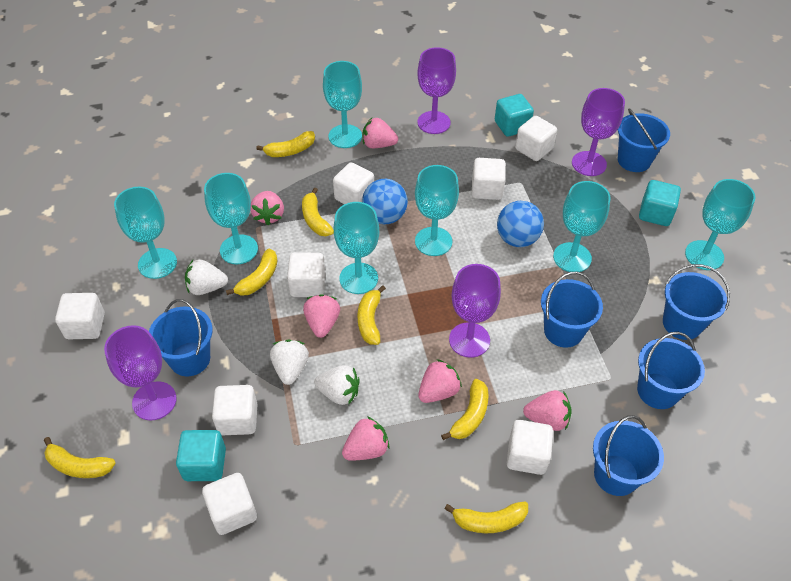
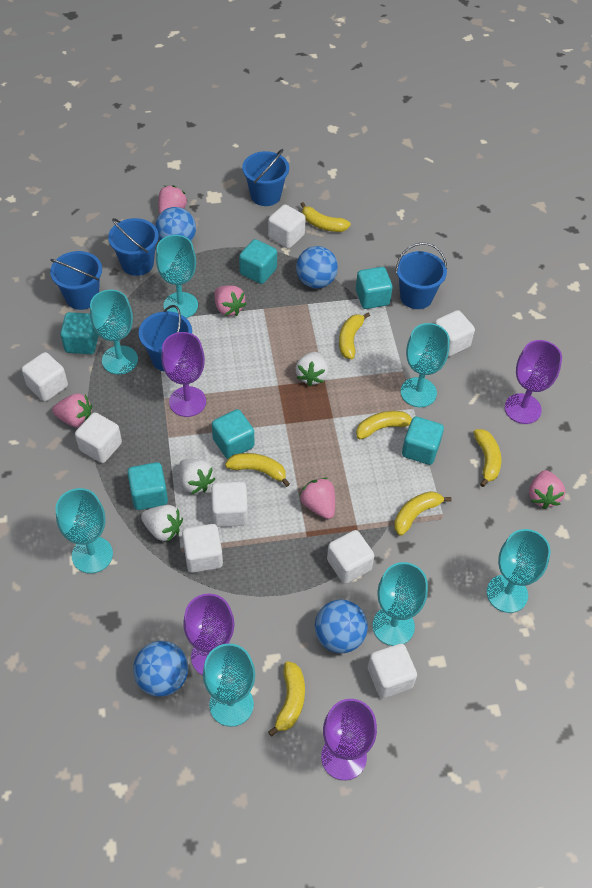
blue ball: 2 -> 4
blue bucket: 6 -> 5
pink strawberry: 6 -> 5
turquoise cube: 3 -> 6

